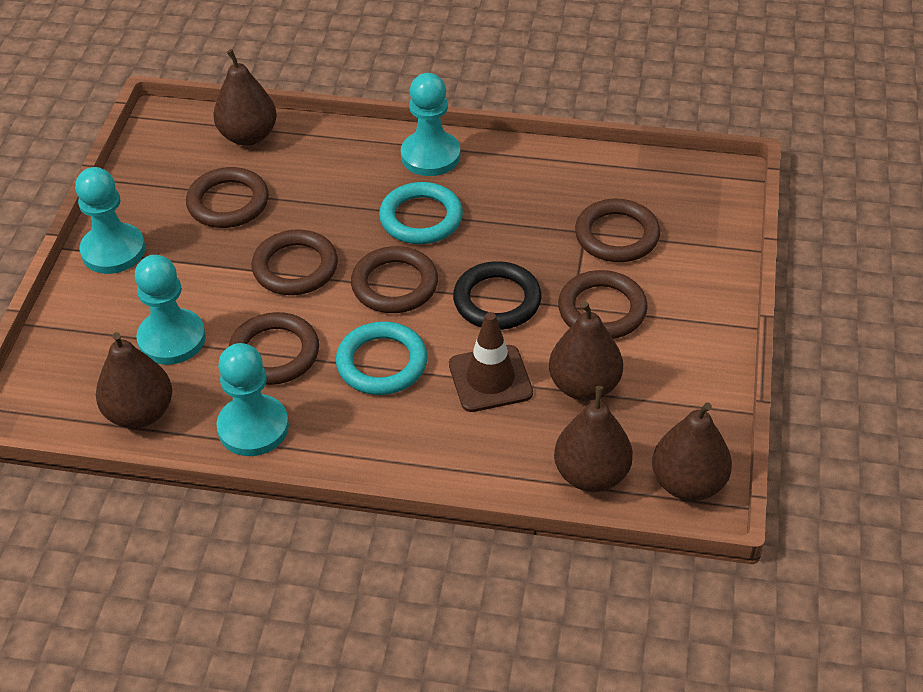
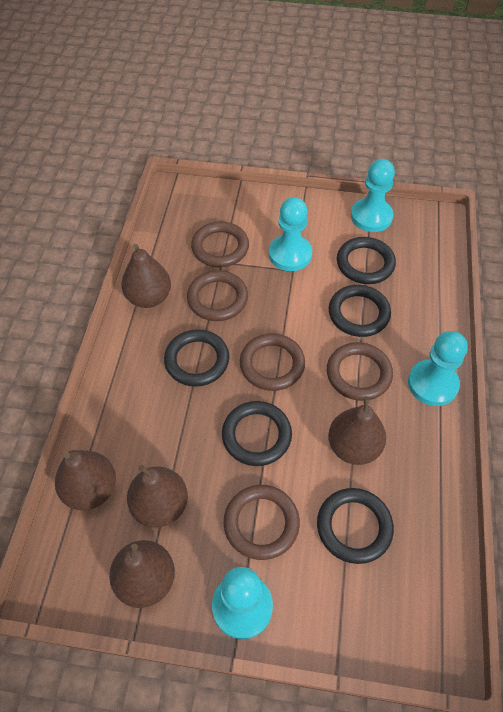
black ring: 1 -> 5
brown ring: 6 -> 5
brown traffic cone: 1 -> 0
turquoise ring: 2 -> 0

